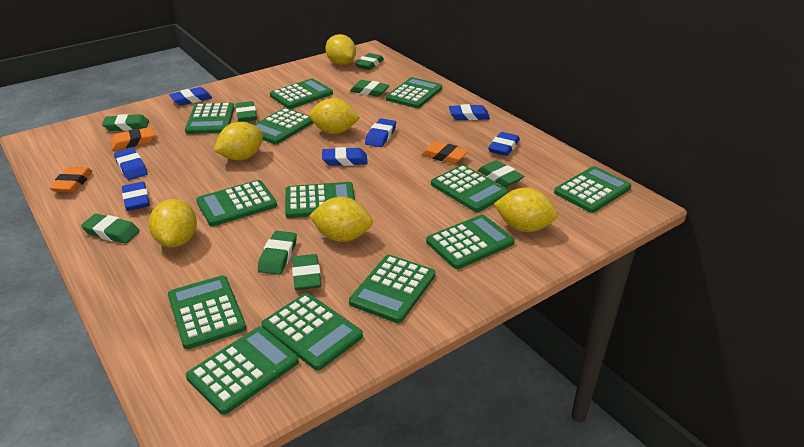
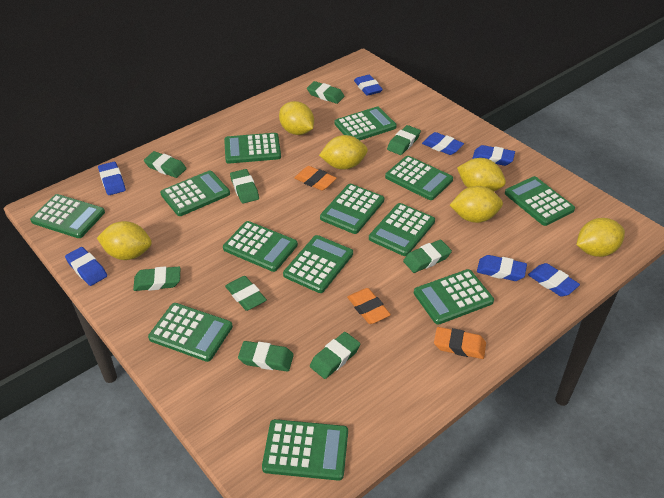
green eraser: 8 -> 9

